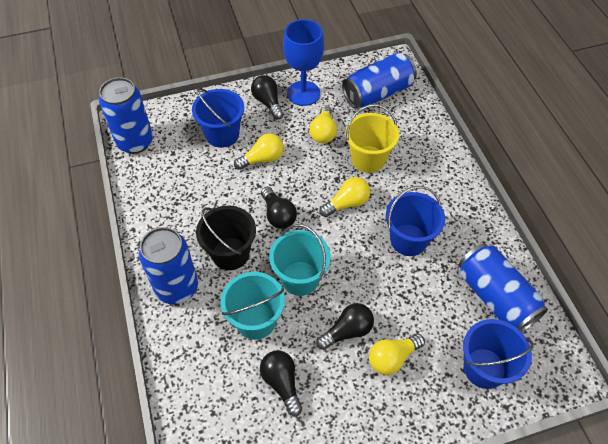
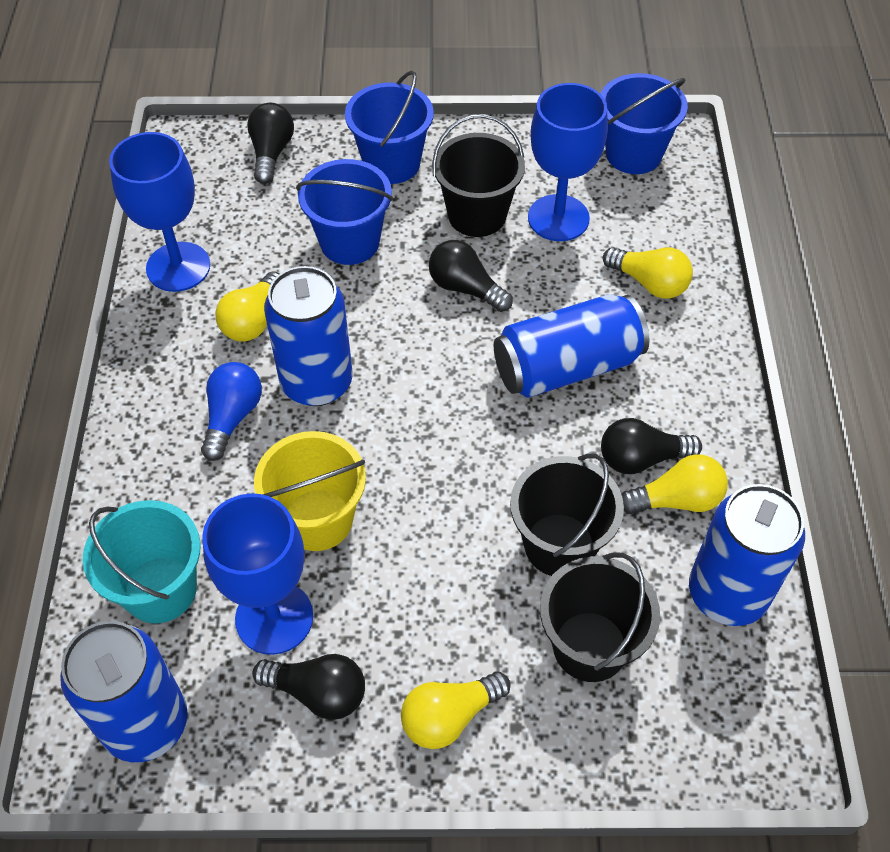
black bucket: 1 -> 3
blue goblet: 1 -> 3
blue light bulb: 0 -> 1
turquoise bucket: 2 -> 1

